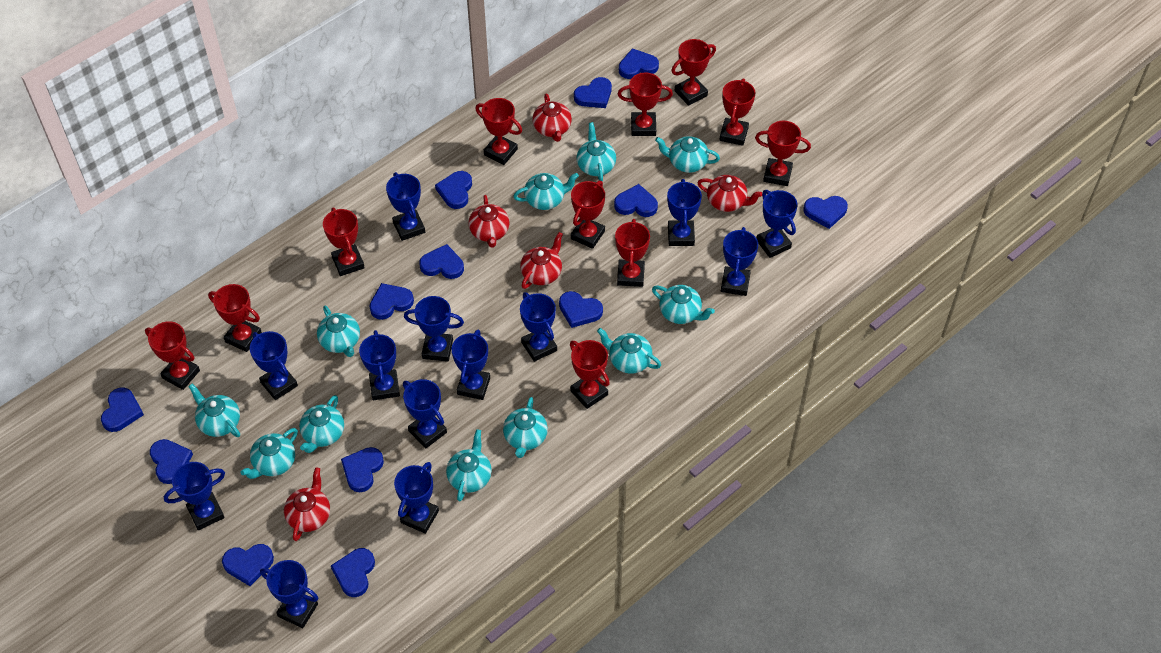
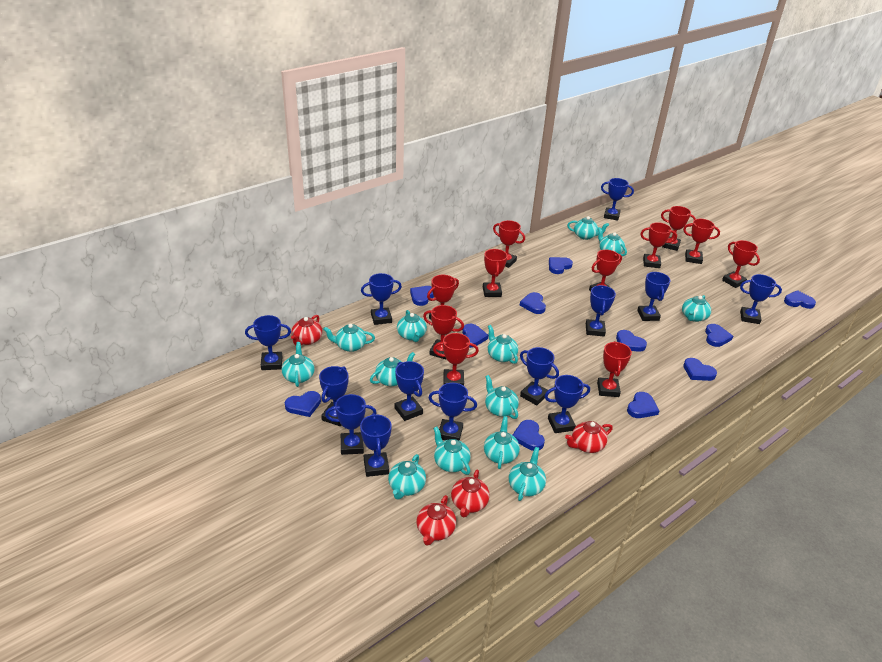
blue heart: 13 -> 11
red teapot: 5 -> 4
turquoise teapot: 11 -> 13

